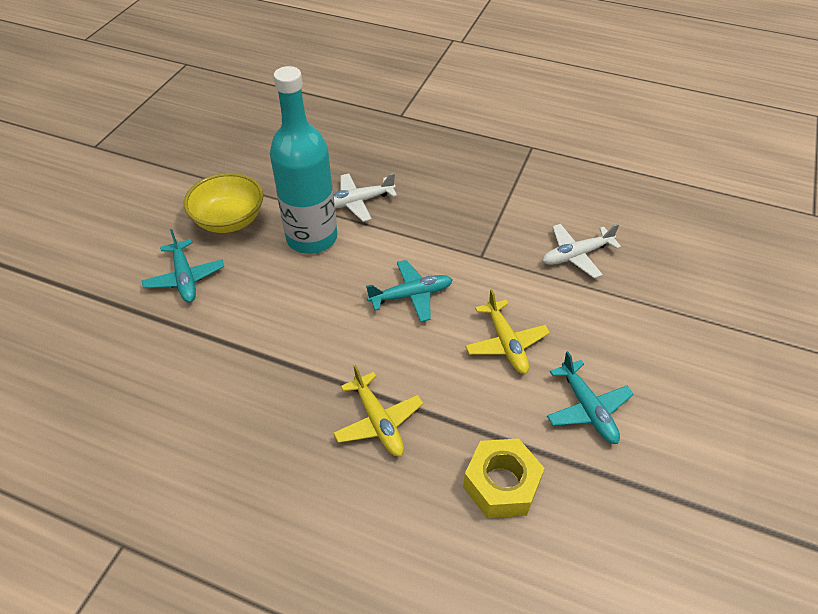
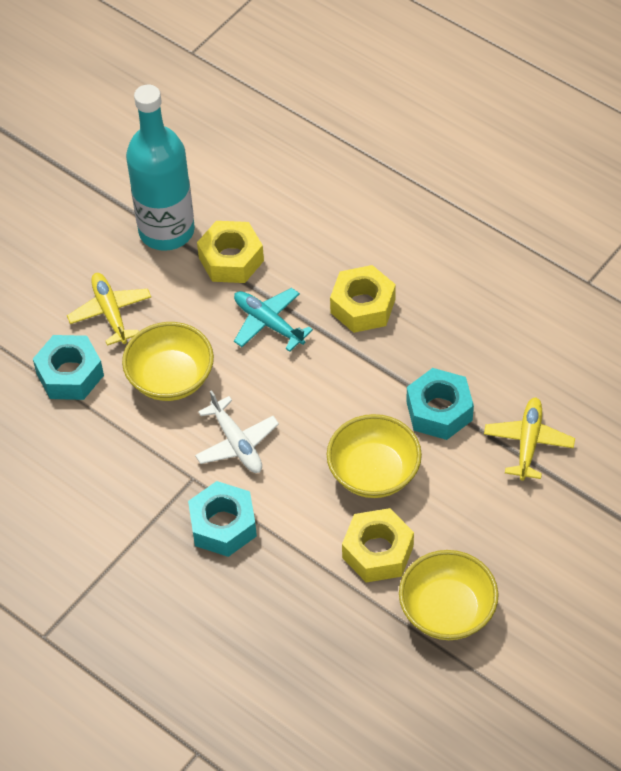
turquoise nut: 0 -> 3
turquoise plane: 3 -> 1
white plane: 2 -> 1
yellow bowl: 1 -> 3
yellow nut: 1 -> 3

